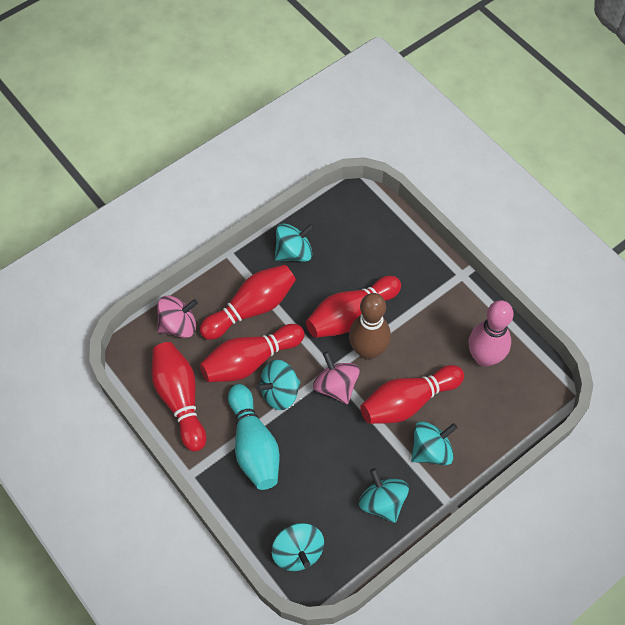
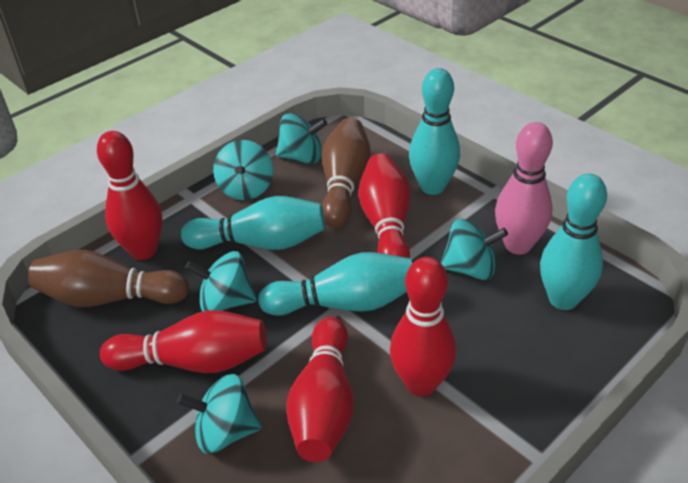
brown bowling pin: 1 -> 2
pink spinning top: 2 -> 0
turquoise bowling pin: 1 -> 4

